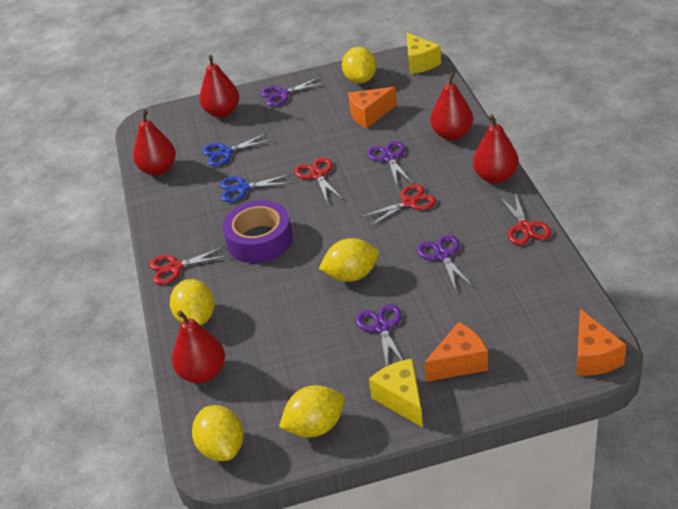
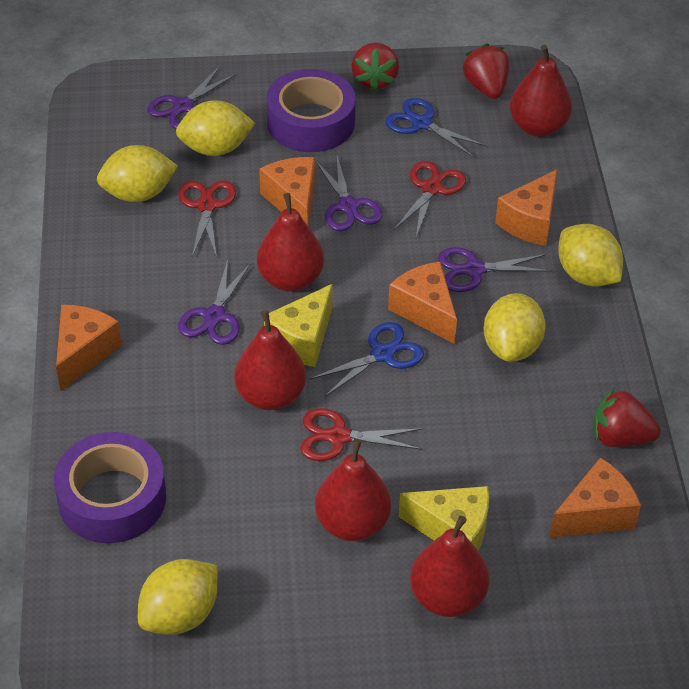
orange cheese: 3 -> 5
purple tape: 1 -> 2
red scissors: 4 -> 3
red strawberry: 0 -> 3

